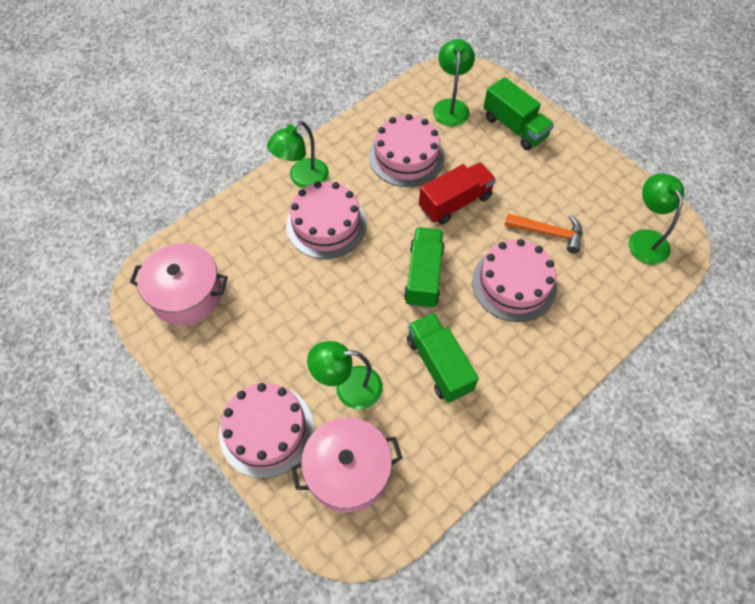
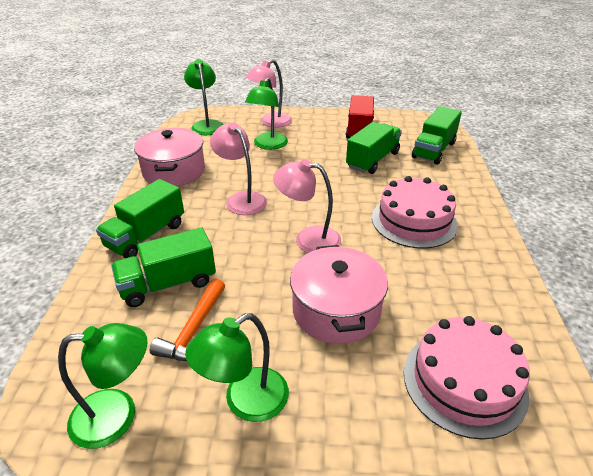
green truck: 3 -> 4
pink cake: 4 -> 2
pink lamp: 0 -> 3

